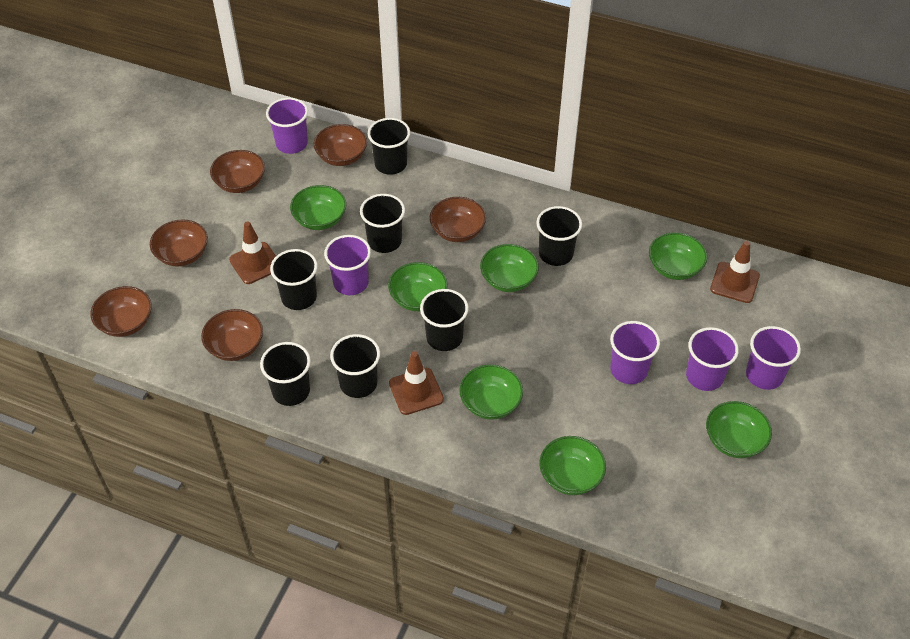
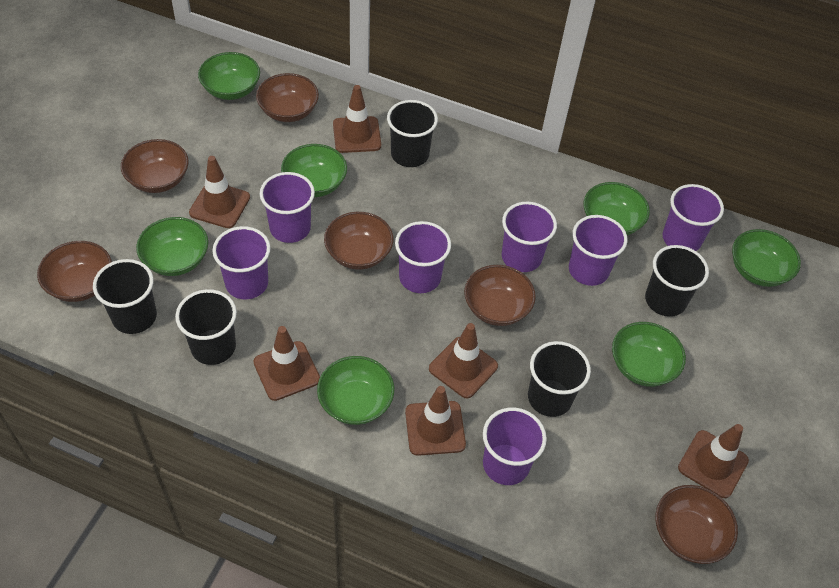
black cup: 7 -> 5
brown traffic cone: 3 -> 6
purple cup: 5 -> 7

